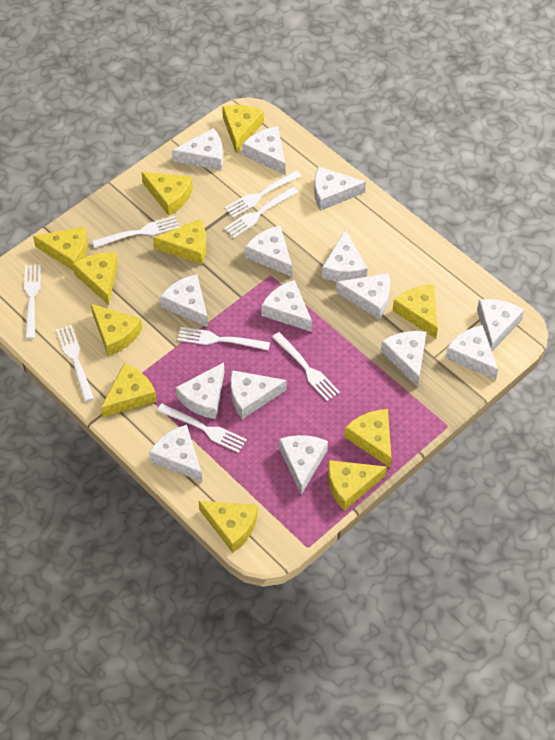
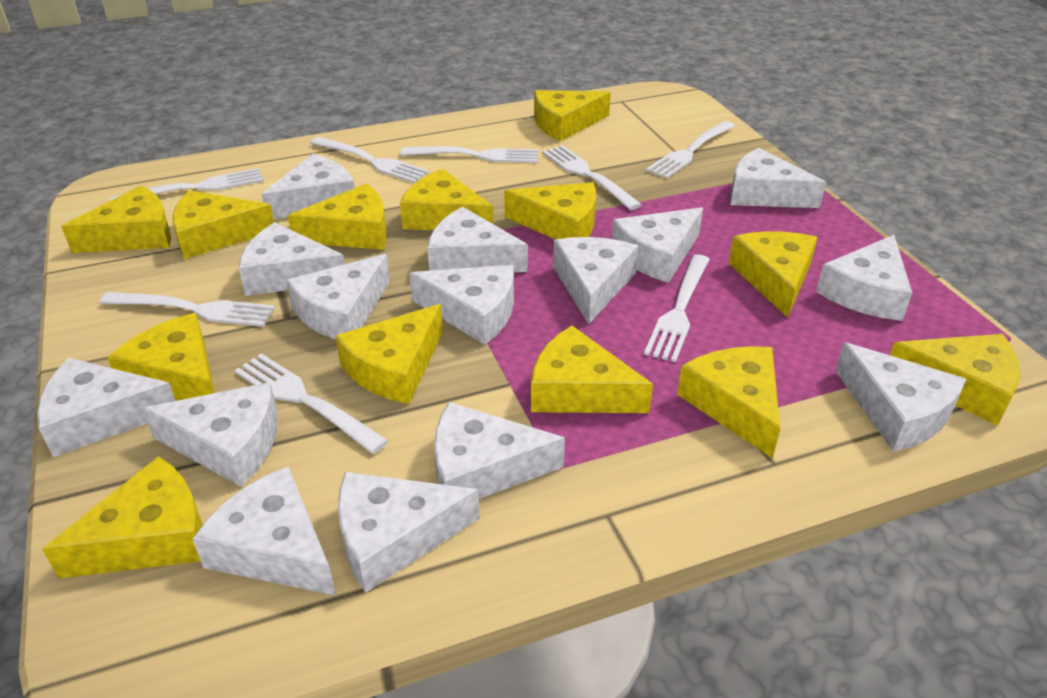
yellow cheese: 11 -> 13

